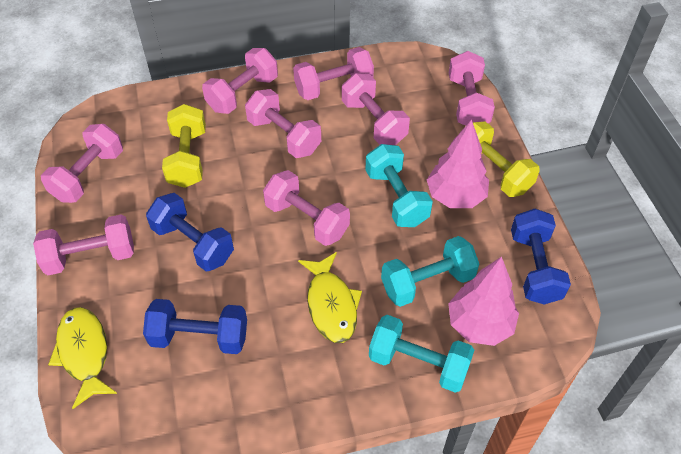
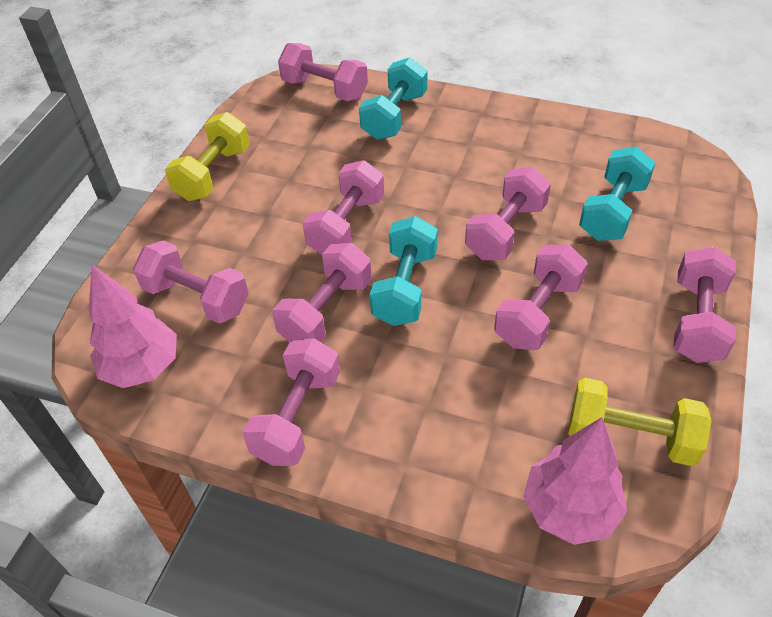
blue dumbbell: 3 -> 0
yellow fish: 2 -> 0

